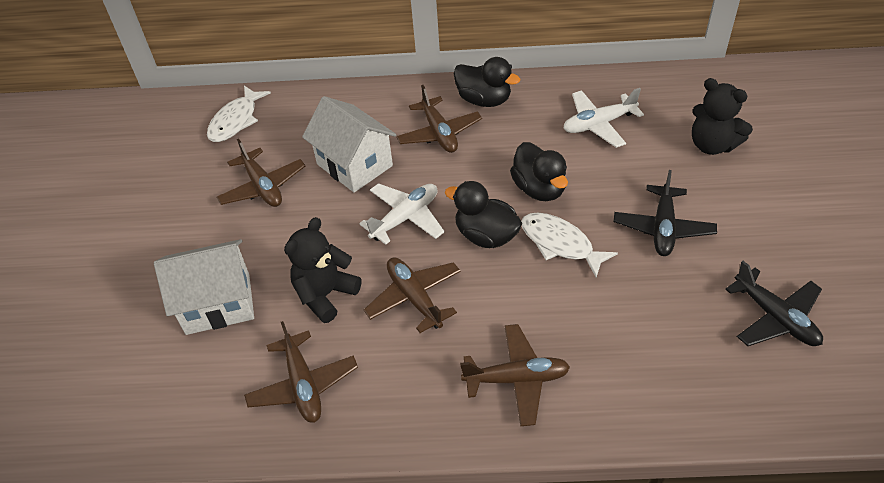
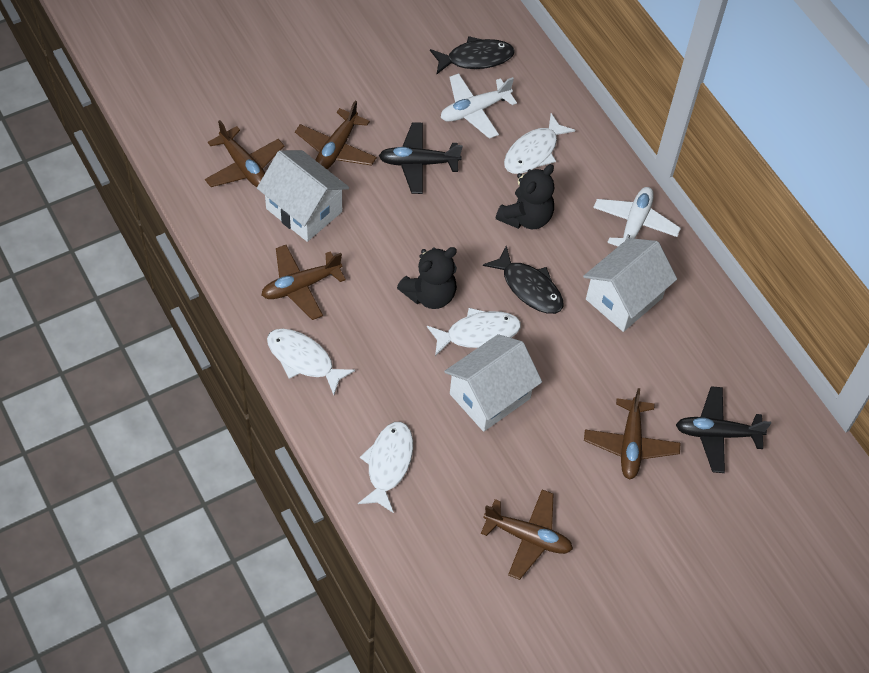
black duck: 3 -> 0
black fish: 0 -> 2
white fish: 2 -> 4
white house: 2 -> 3

